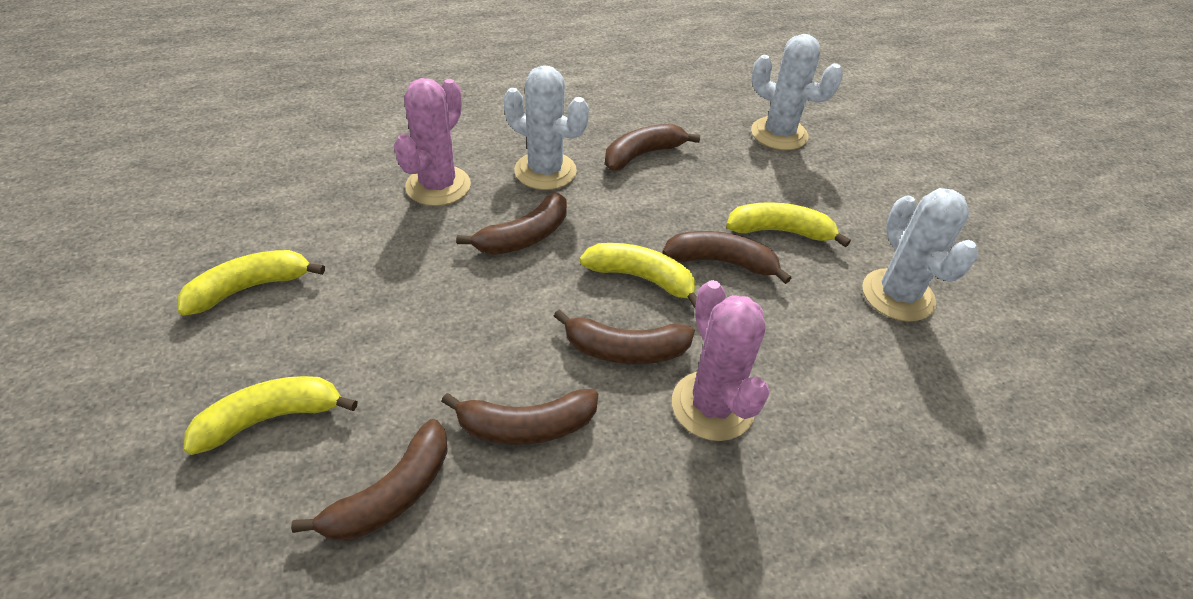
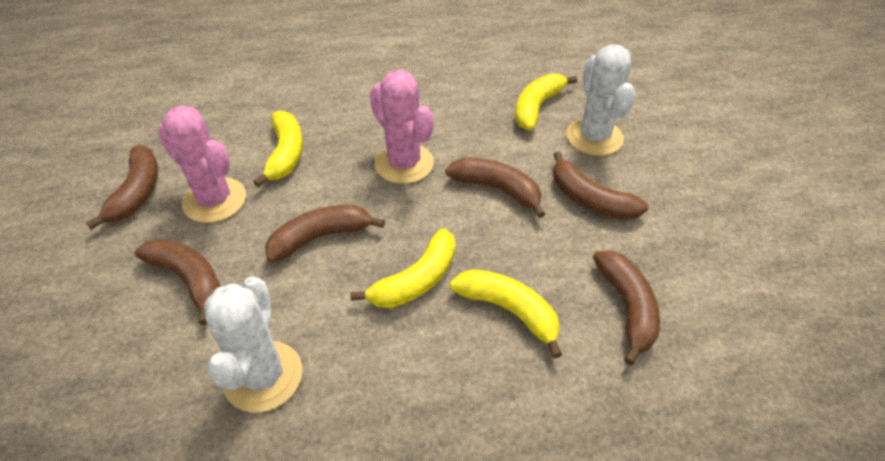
white cactus: 3 -> 2

